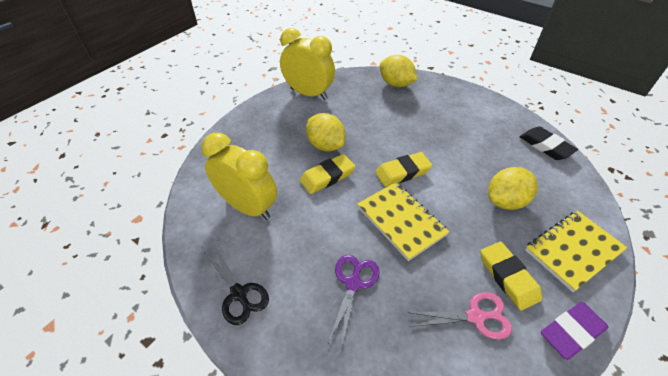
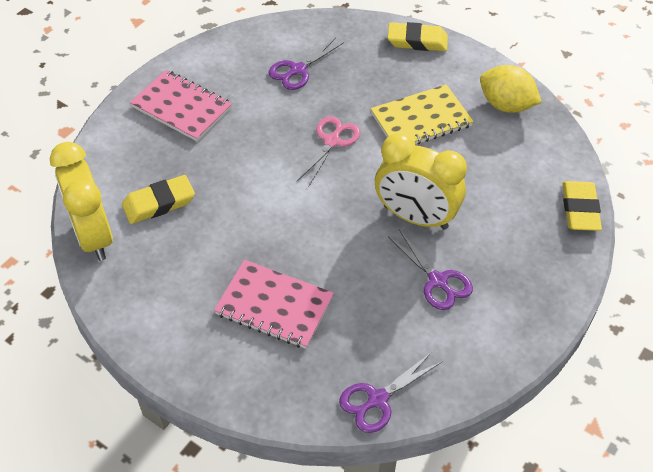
black eraser: 1 -> 0
black scissors: 1 -> 0
pink notebook: 0 -> 2
purple eraser: 1 -> 0
purple scissors: 1 -> 3
yellow lemon: 3 -> 1
yellow notebook: 2 -> 1

